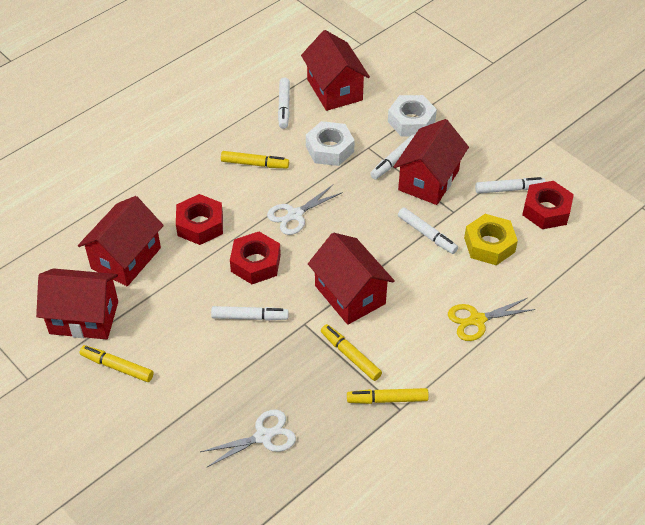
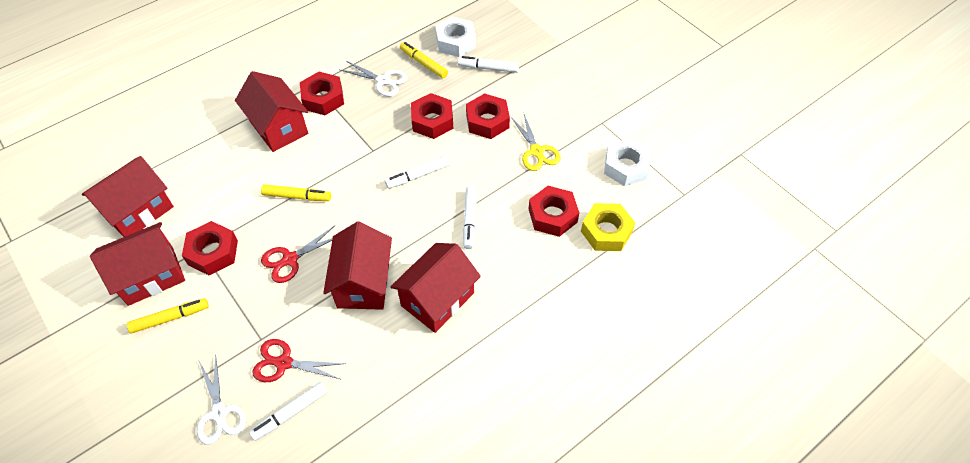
red nut: 3 -> 5
red scissors: 0 -> 2
white marker: 5 -> 4
yellow marker: 4 -> 3

